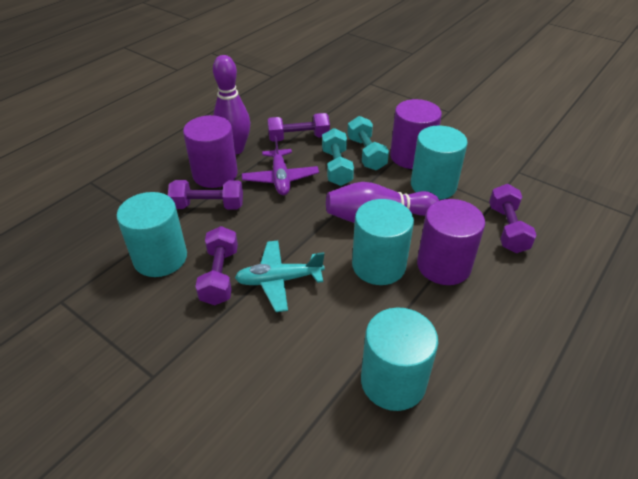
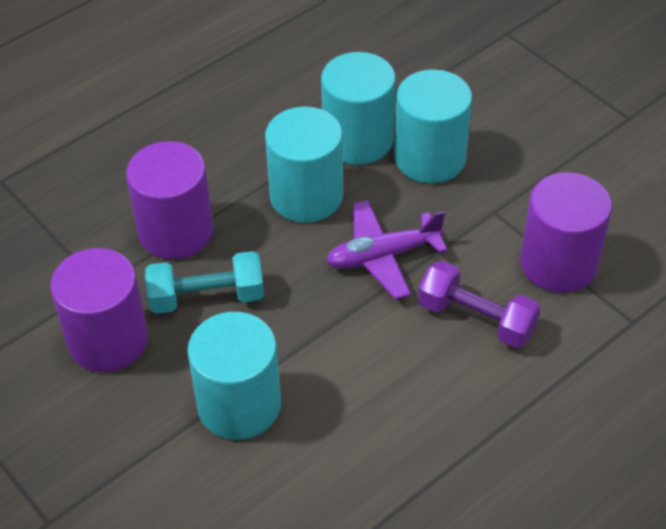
purple bowling pin: 2 -> 0
purple dumbbell: 4 -> 1
turquoise dumbbell: 2 -> 1
turquoise plane: 1 -> 0

